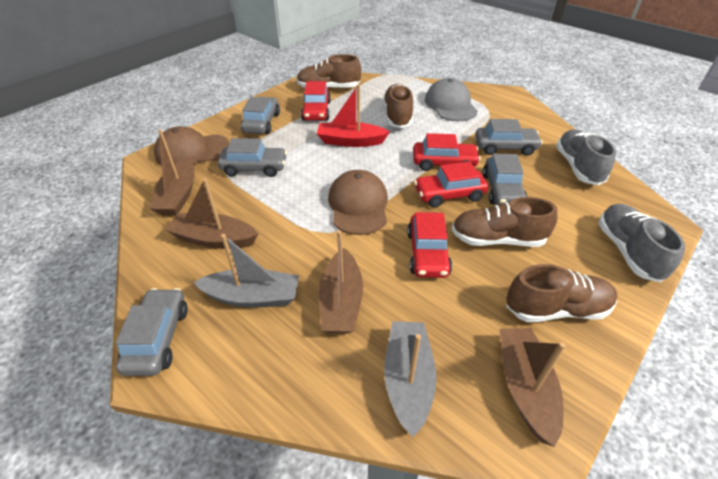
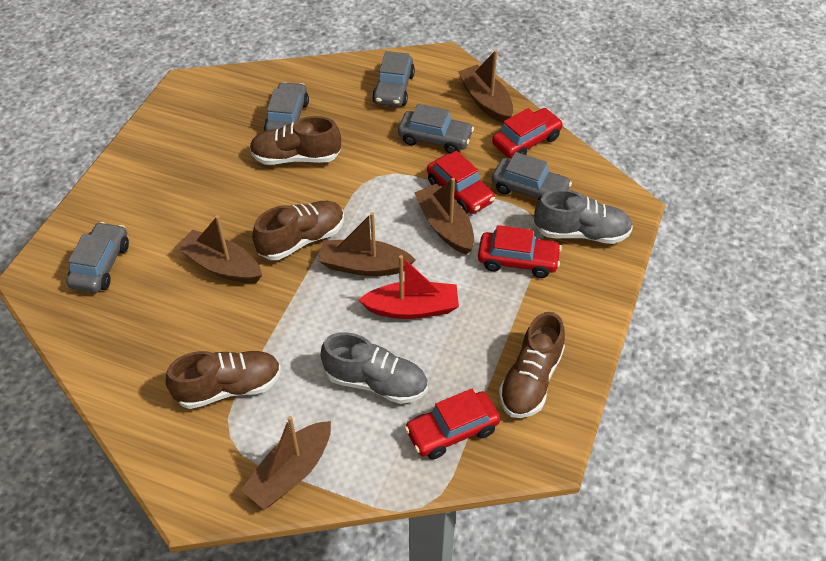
brown boat: 4 -> 5
brown cap: 2 -> 0
grey boat: 2 -> 0
grey cap: 1 -> 0

